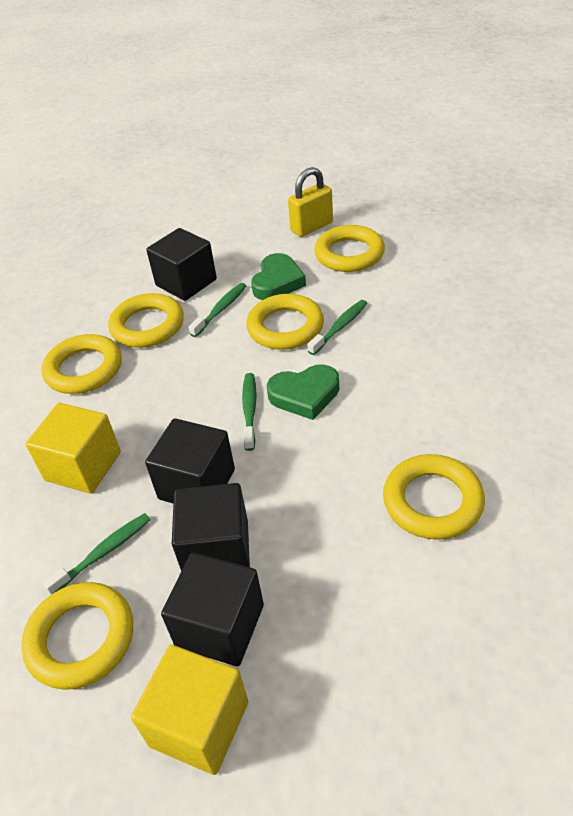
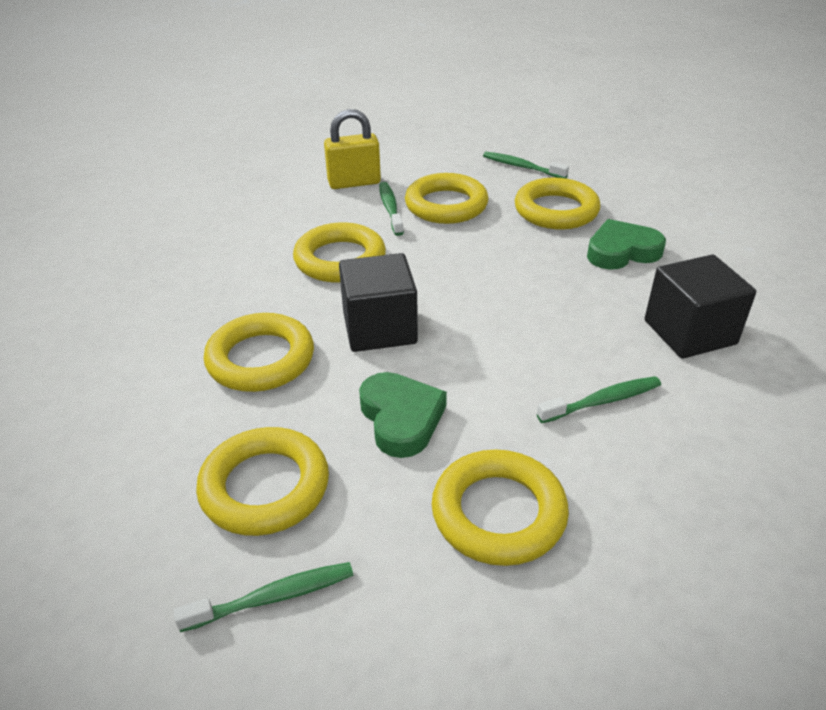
black cube: 4 -> 2
yellow cube: 2 -> 0

